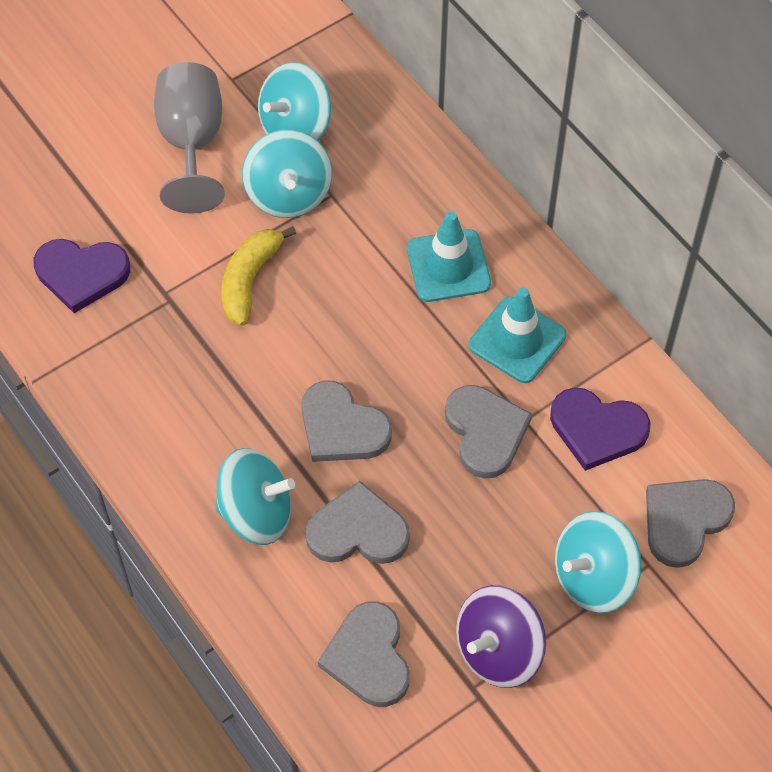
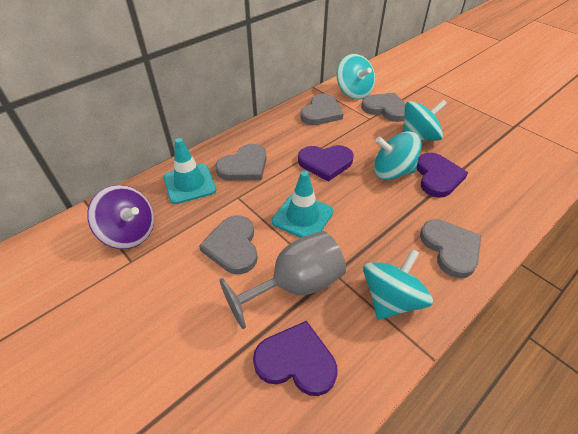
purple heart: 2 -> 3
yellow banana: 1 -> 0

